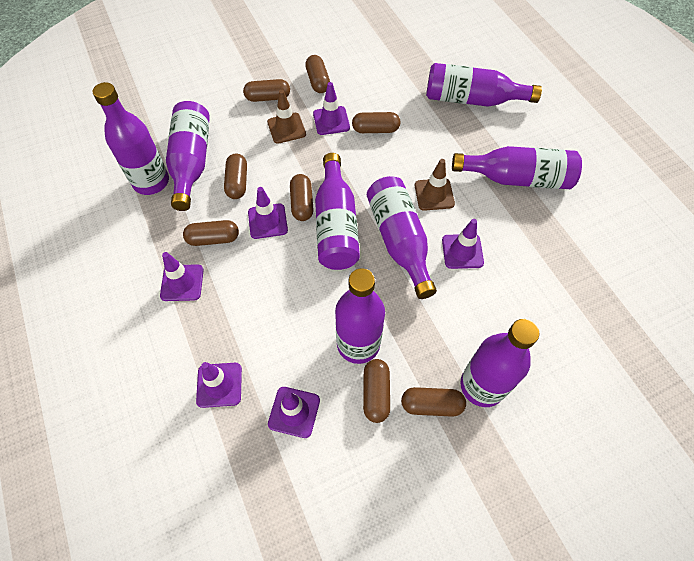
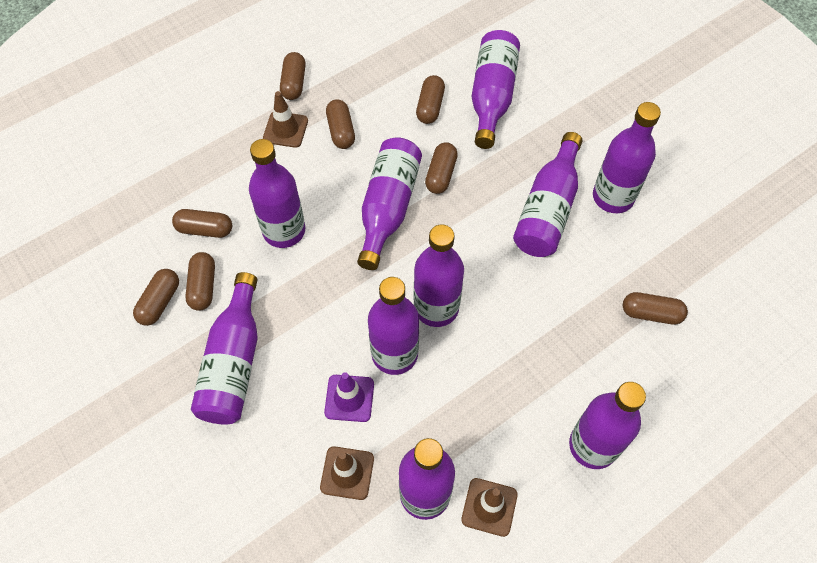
brown traffic cone: 2 -> 3
purple bottle: 8 -> 10
purple traffic cone: 6 -> 1

